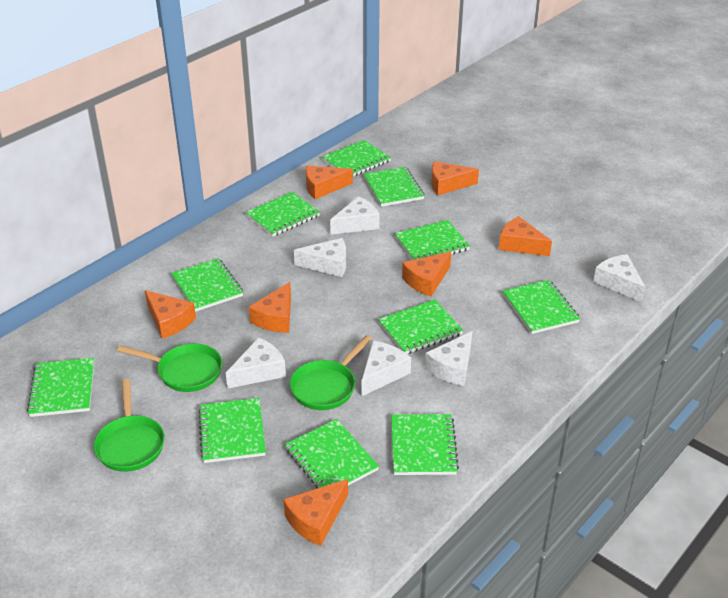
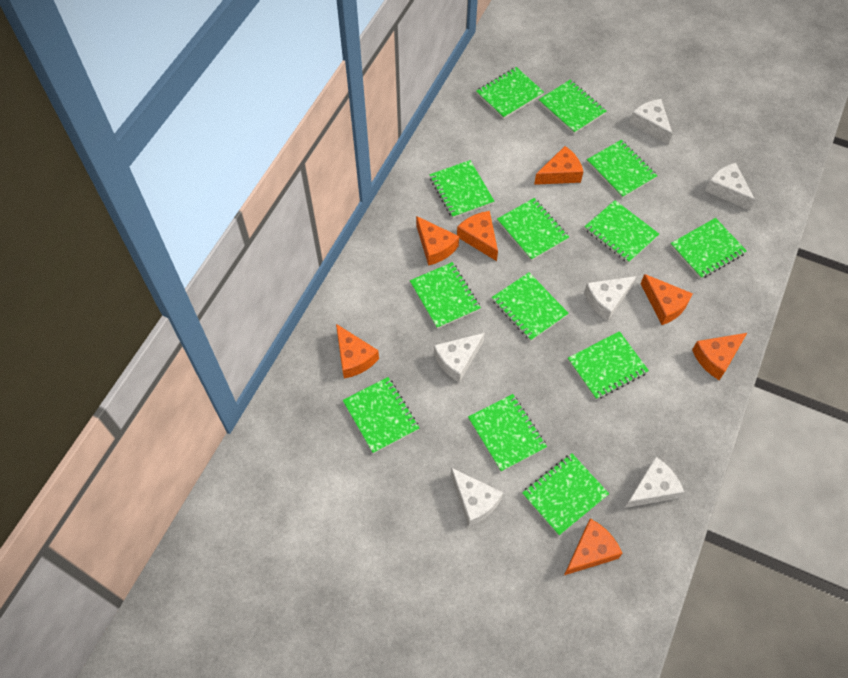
green notebook: 11 -> 13
green pan: 3 -> 0

